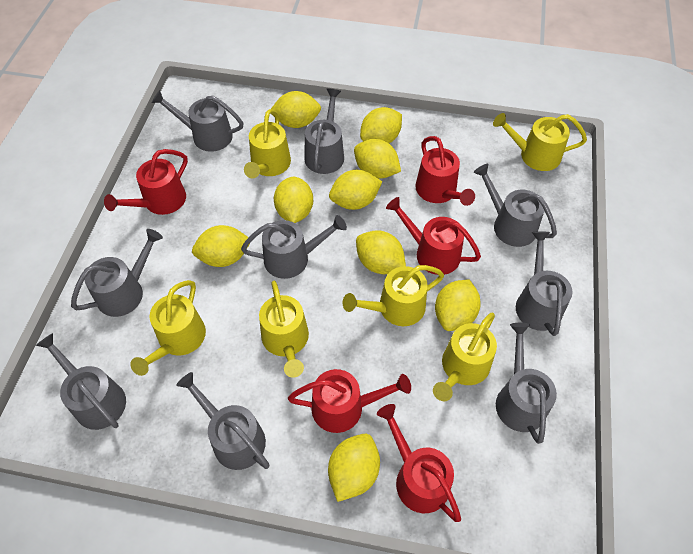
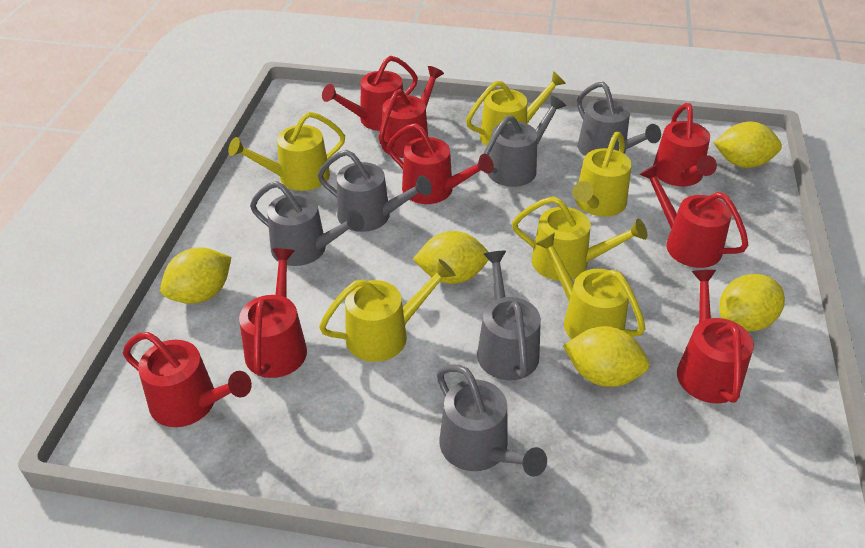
grey watering can: 9 -> 6
red watering can: 5 -> 8
yellow lemon: 9 -> 5

